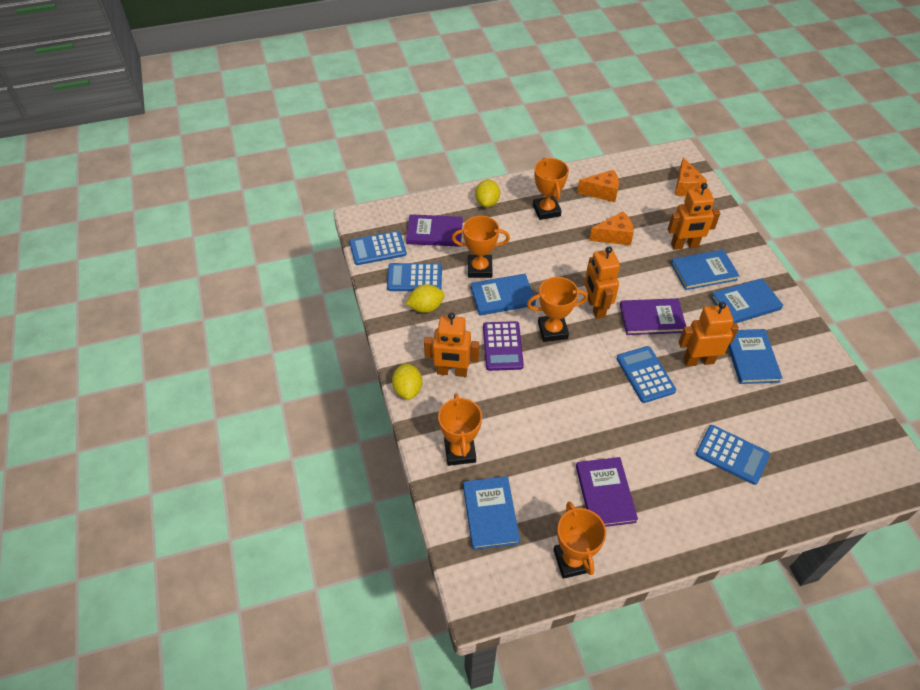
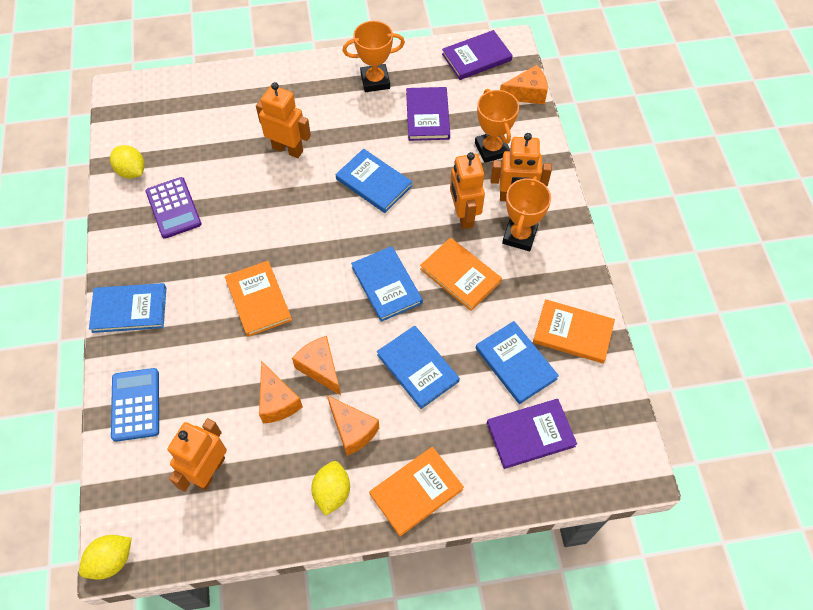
blue calculator: 4 -> 1
orange book: 0 -> 4
orange cheese: 3 -> 4
orange trophy: 5 -> 3

